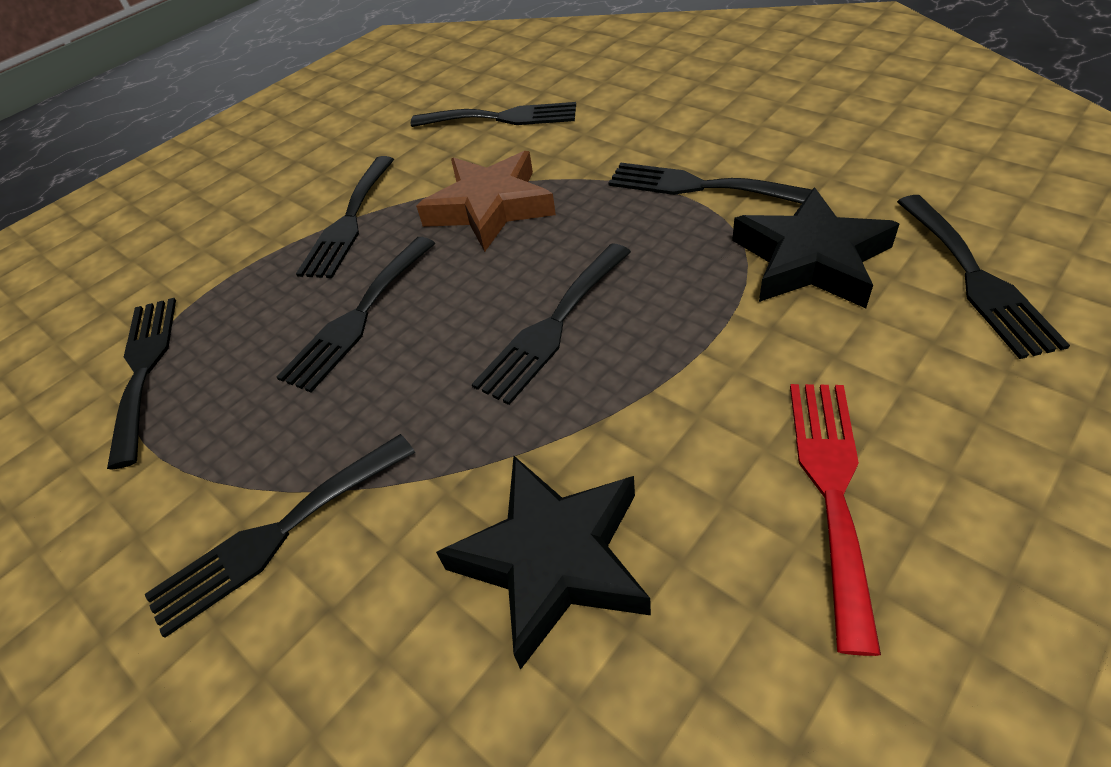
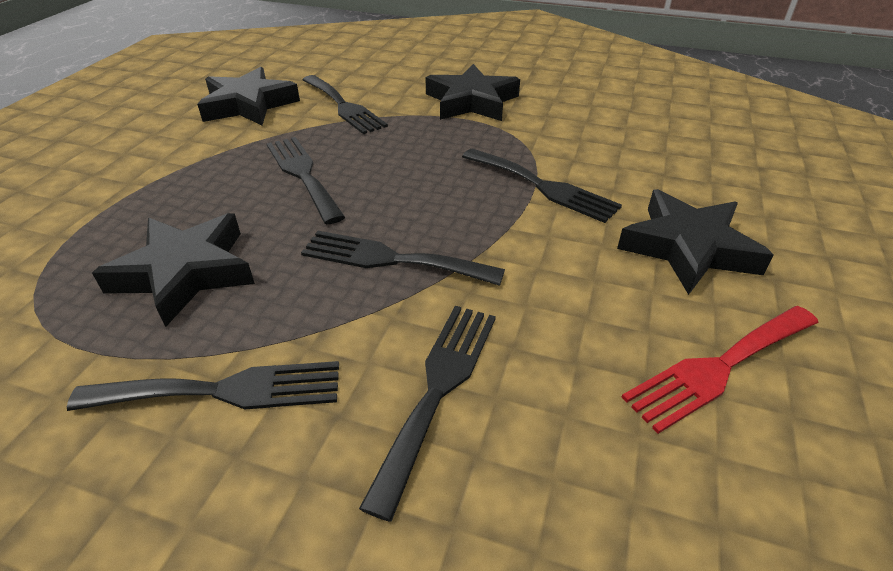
black fork: 8 -> 6
black star: 2 -> 4
brown star: 1 -> 0

